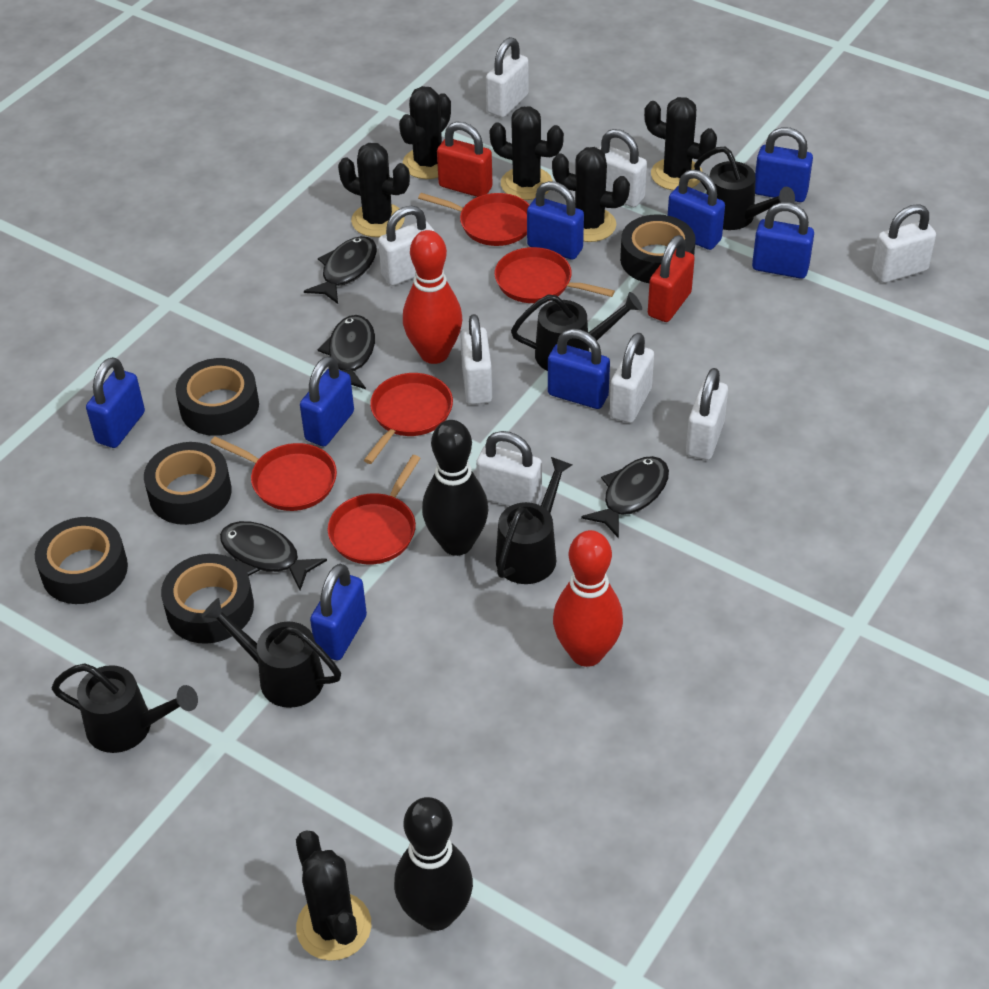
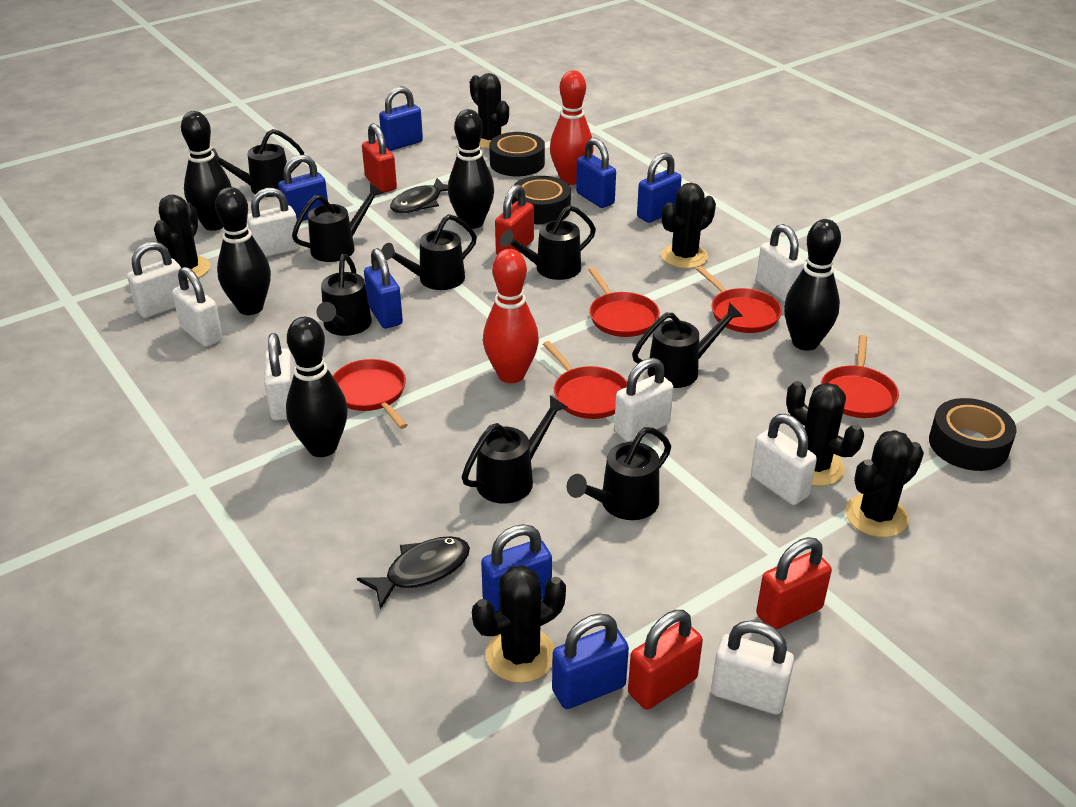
black bowling pin: 2 -> 5
black fish: 4 -> 2
black tape: 5 -> 3
black watering can: 5 -> 8
blue padlock: 8 -> 7
red padlock: 2 -> 4

